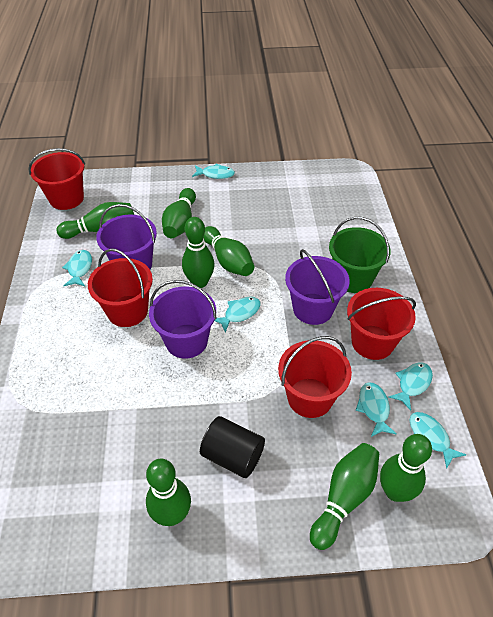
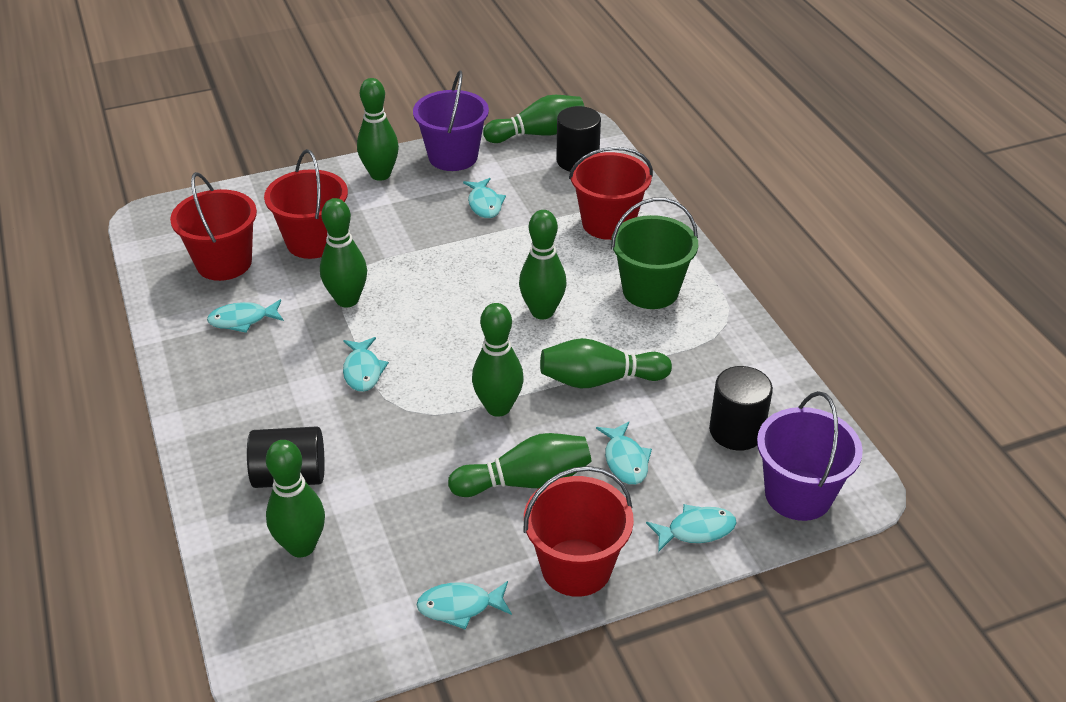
black cylinder: 1 -> 3
green bowling pin: 7 -> 8
purple bucket: 3 -> 2

